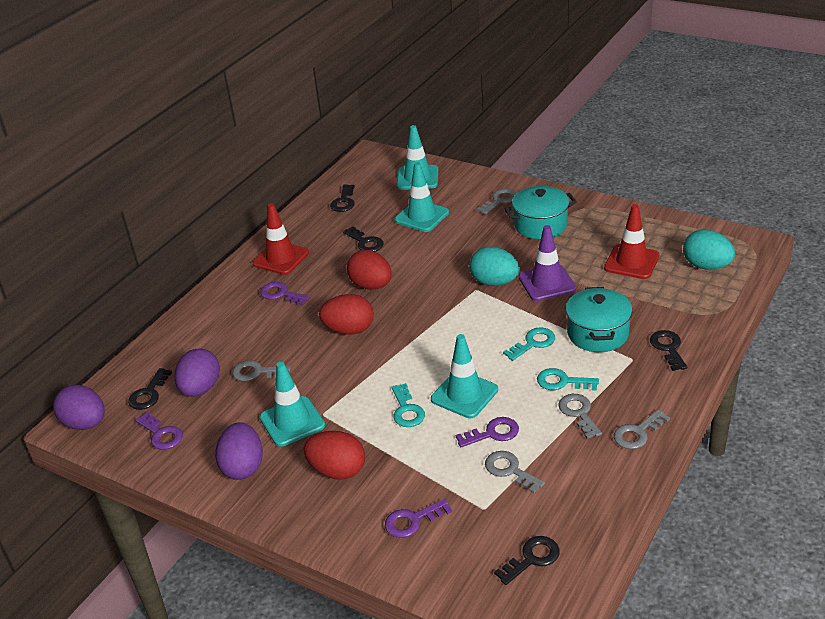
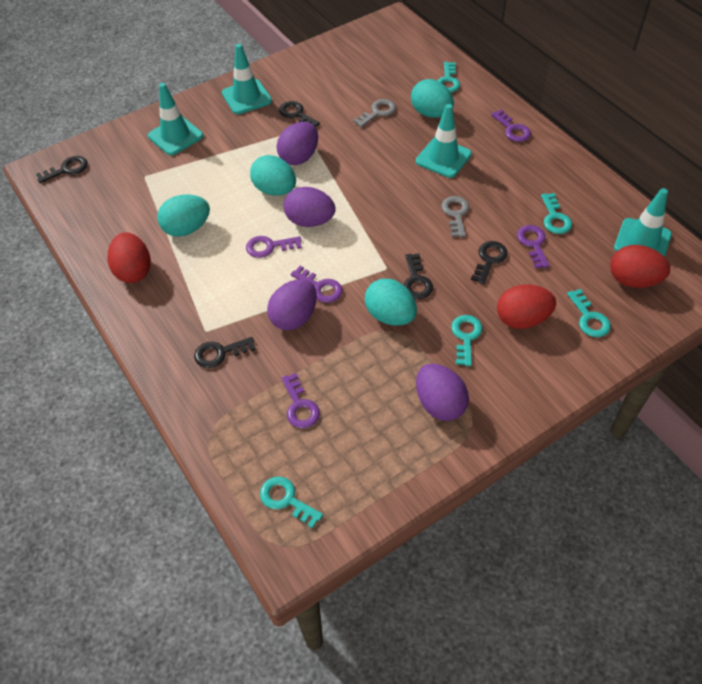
grey key: 5 -> 2
purple egg: 3 -> 4
purple key: 4 -> 5
purple traffic cone: 1 -> 0
red traffic cone: 2 -> 0
turquoise egg: 2 -> 4
turquoise key: 3 -> 5
turquoise pot: 2 -> 0

